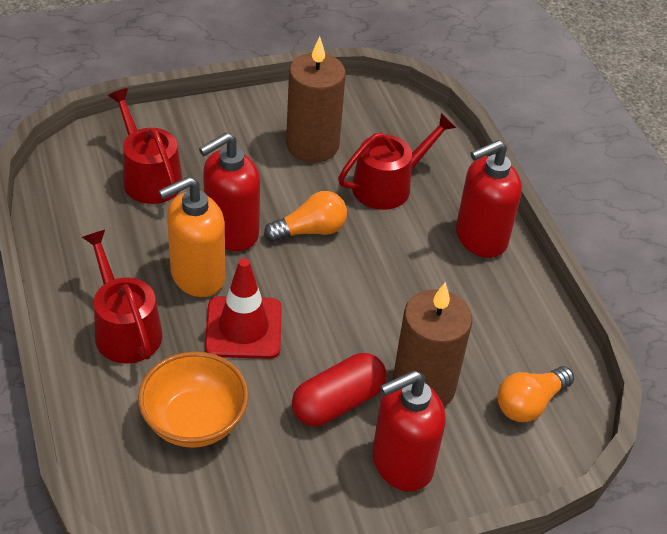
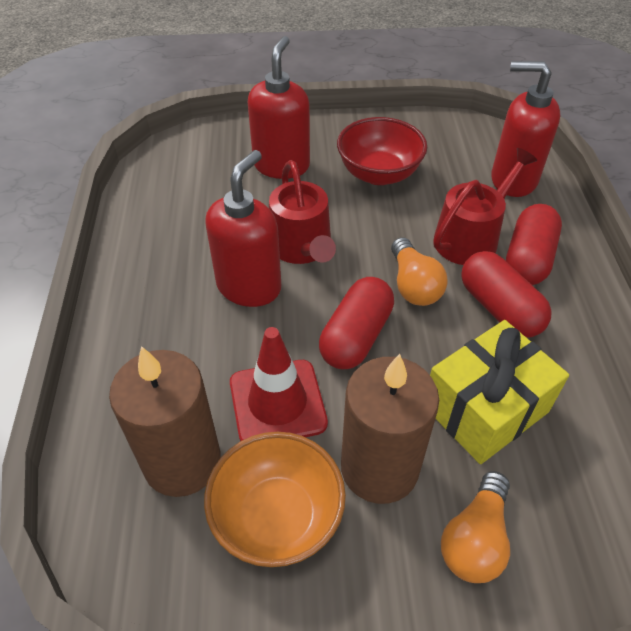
orange soap dispenser: 1 -> 0
red bowl: 0 -> 1
red capsule: 1 -> 3
red watering can: 3 -> 2
yellow gift: 0 -> 1

